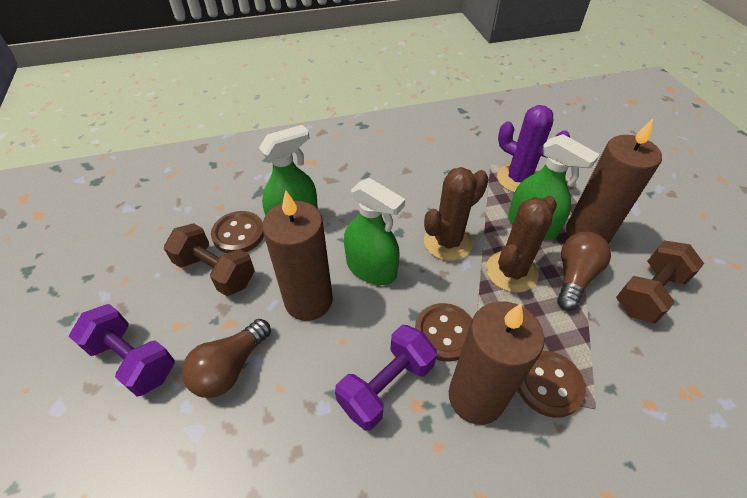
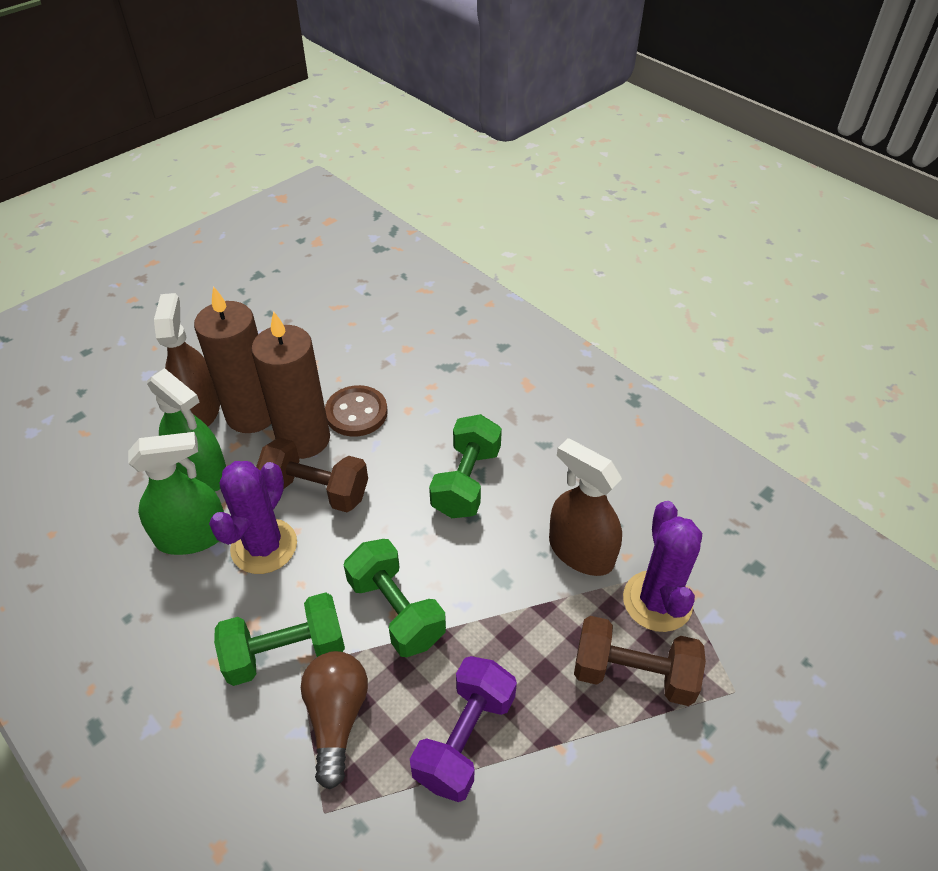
brown button: 3 -> 1
brown cactus: 2 -> 0
brown candle: 3 -> 2
brown light bulb: 2 -> 1
brown spray bottle: 0 -> 2
green dumbbell: 0 -> 3
green spray bottle: 3 -> 2
purple cactus: 1 -> 2
purple dumbbell: 2 -> 1

